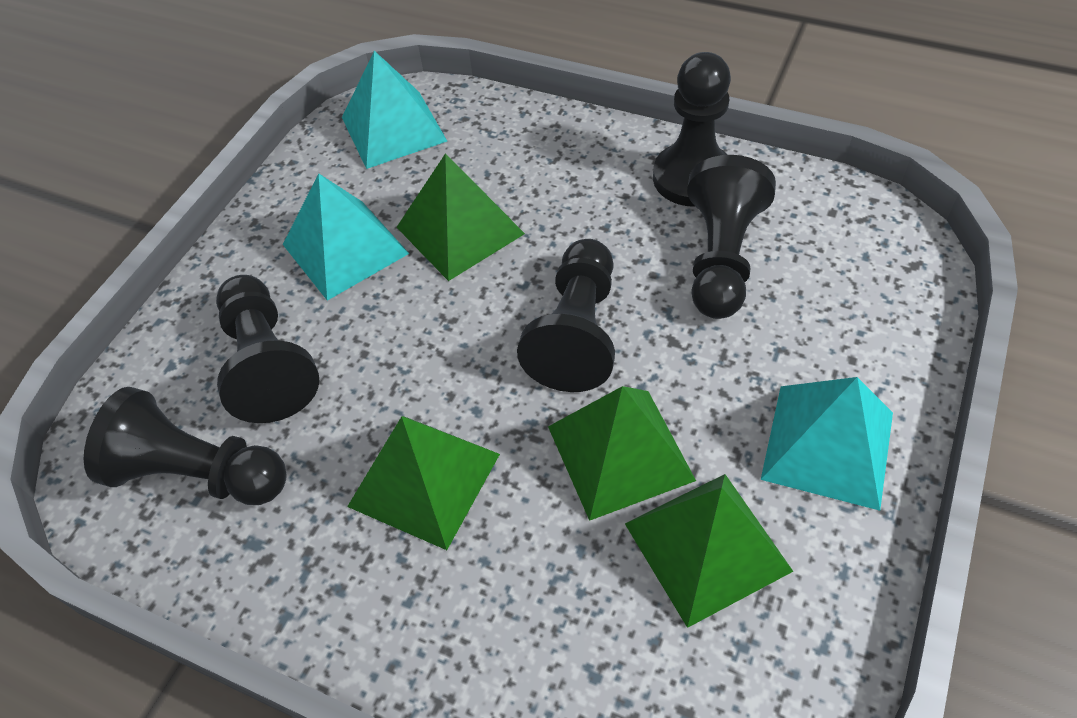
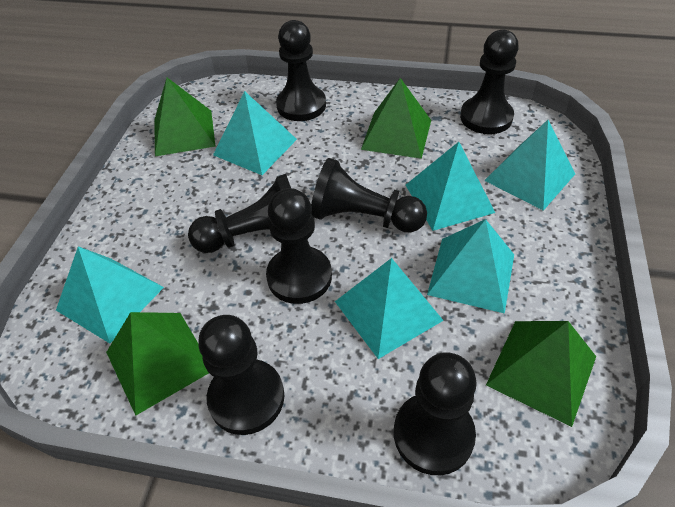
black pawn: 5 -> 7
turquoise pyramid: 3 -> 6

